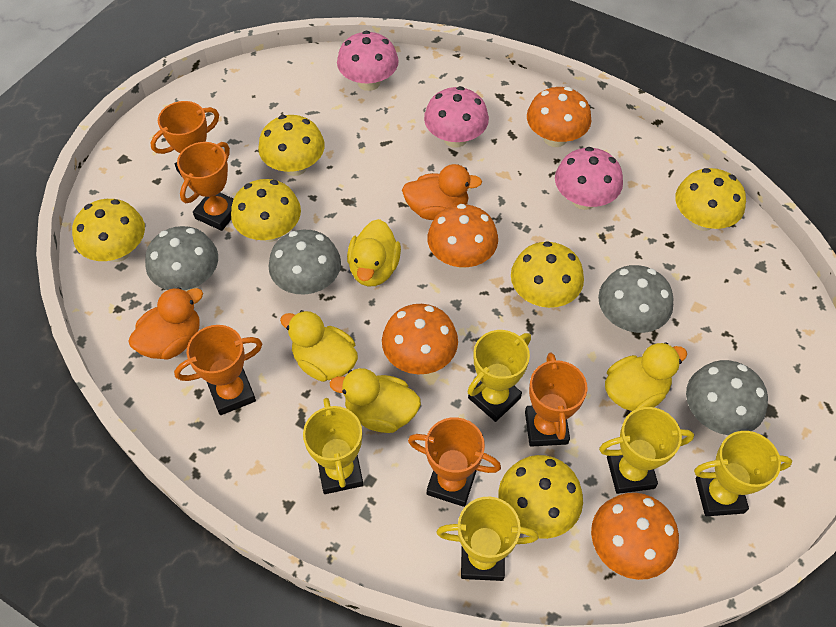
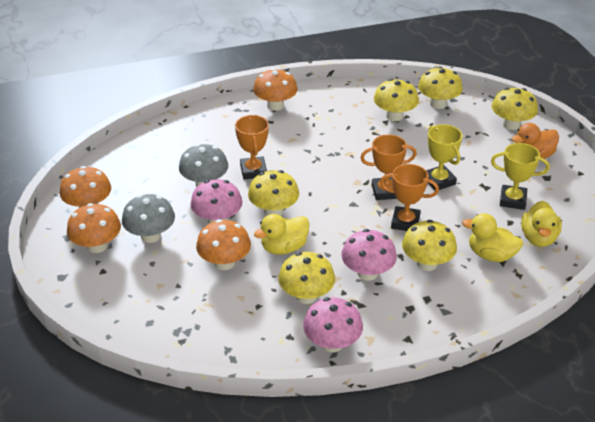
grey mushroom: 4 -> 2
orange duck: 2 -> 1
orange trophy: 5 -> 3
yellow duck: 4 -> 3
yellow trophy: 5 -> 2

